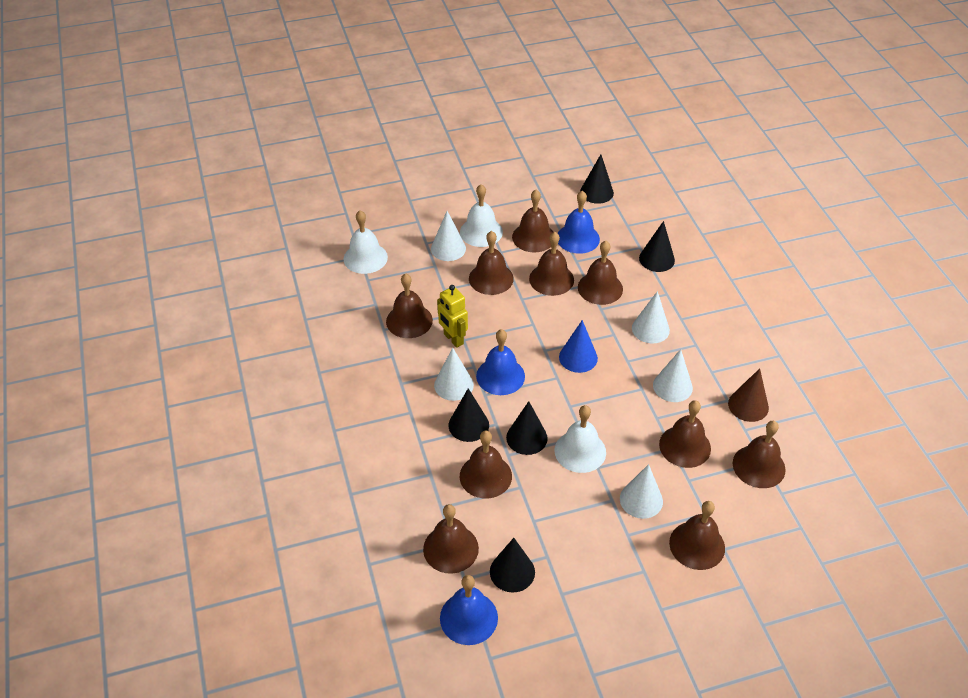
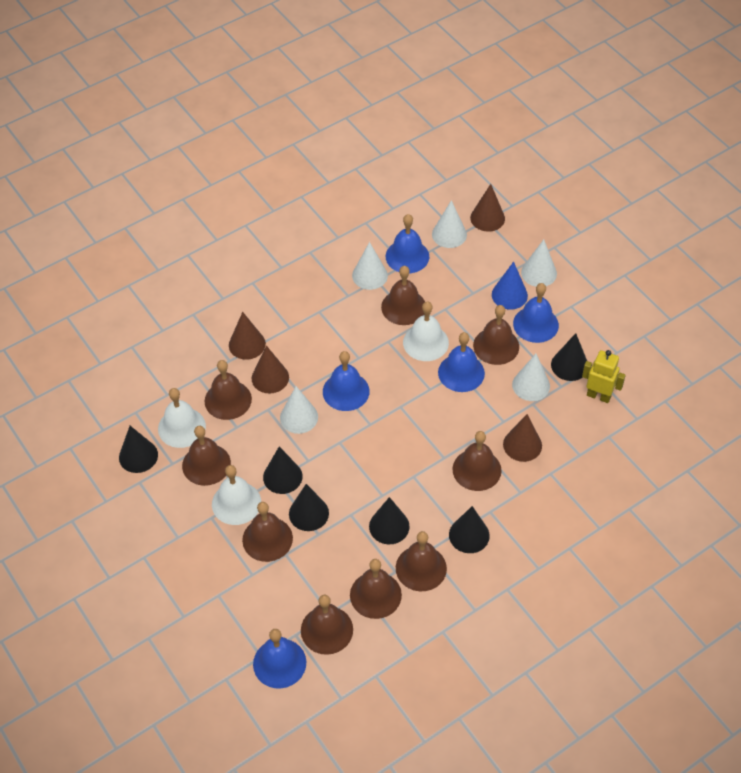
black cone: 5 -> 6
blue bell: 3 -> 5
brown bell: 10 -> 9
brown cone: 1 -> 4

